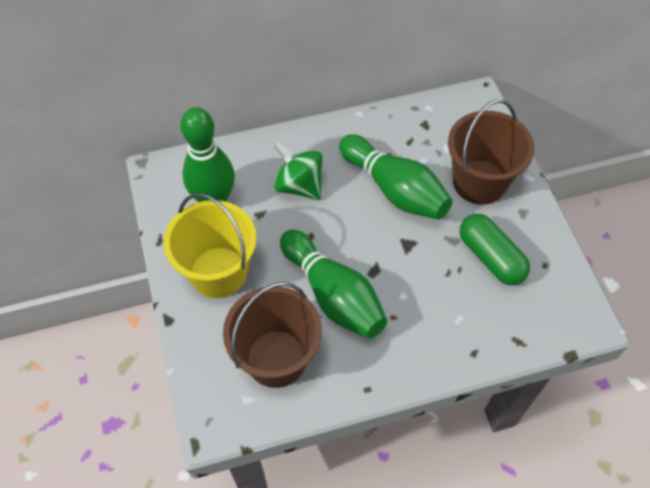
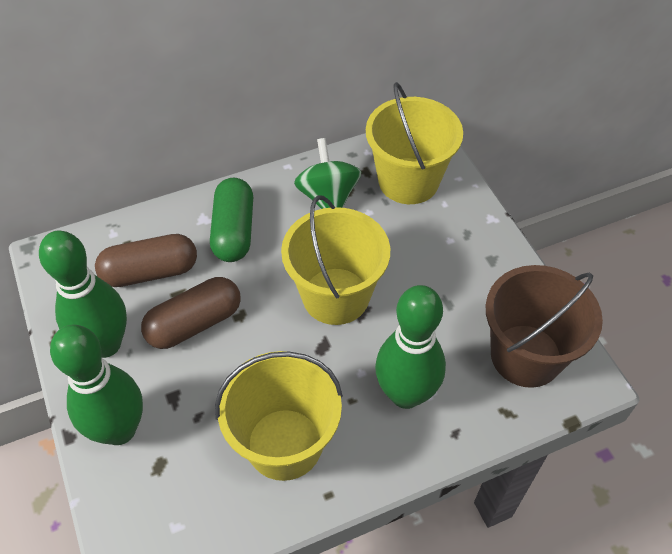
brown bucket: 2 -> 1
brown capsule: 0 -> 2
yellow bucket: 1 -> 3

